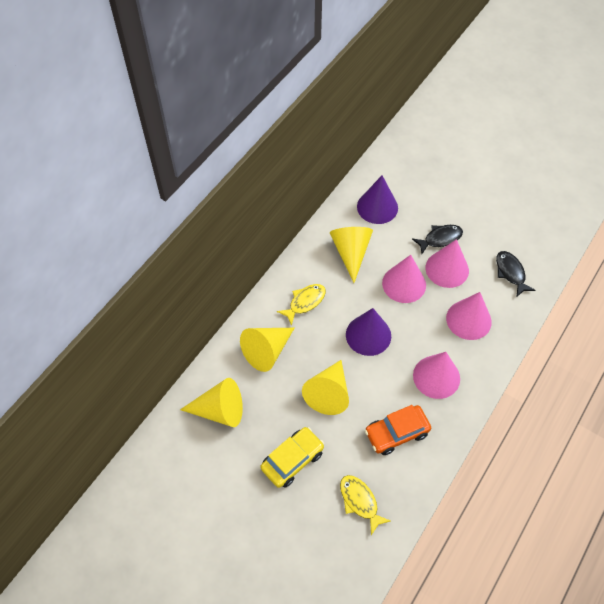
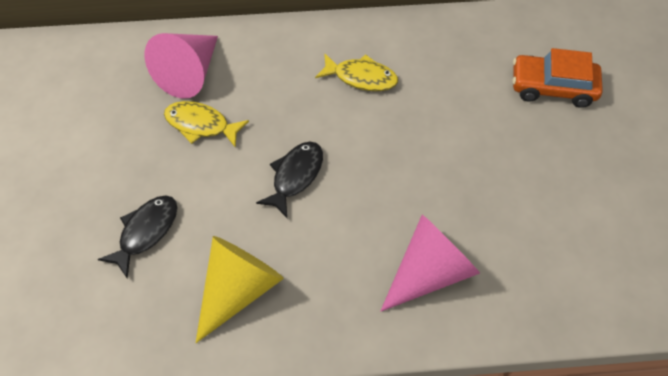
pink cone: 4 -> 2
purple cone: 2 -> 0
yellow car: 1 -> 0
yellow cone: 4 -> 1

